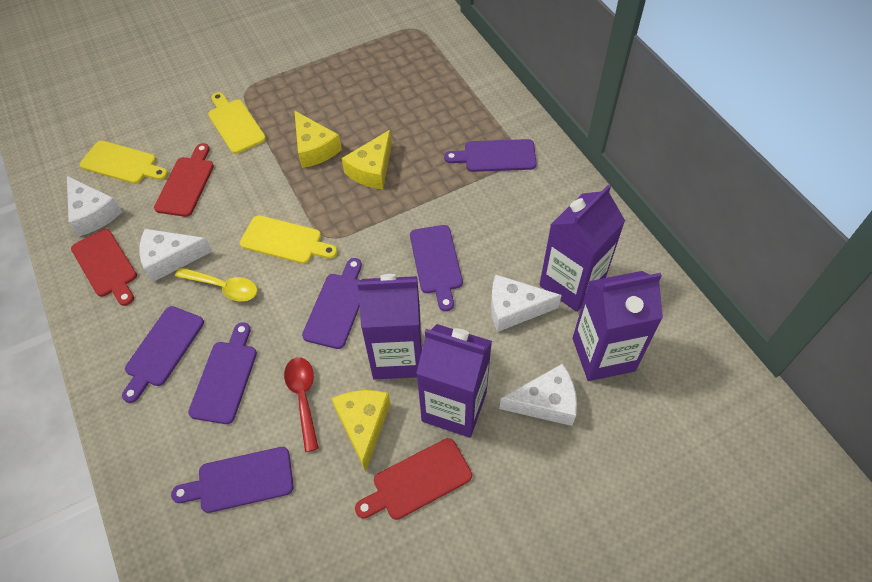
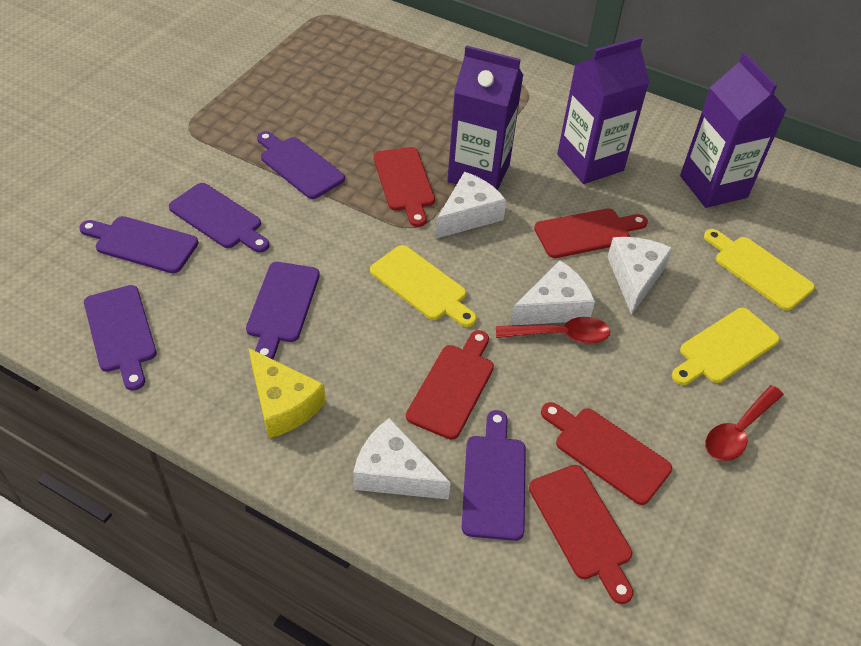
purple carton: 4 -> 3
red cutting board: 3 -> 5
red spoon: 1 -> 2
yellow cheese: 3 -> 1
yellow spoon: 1 -> 0

